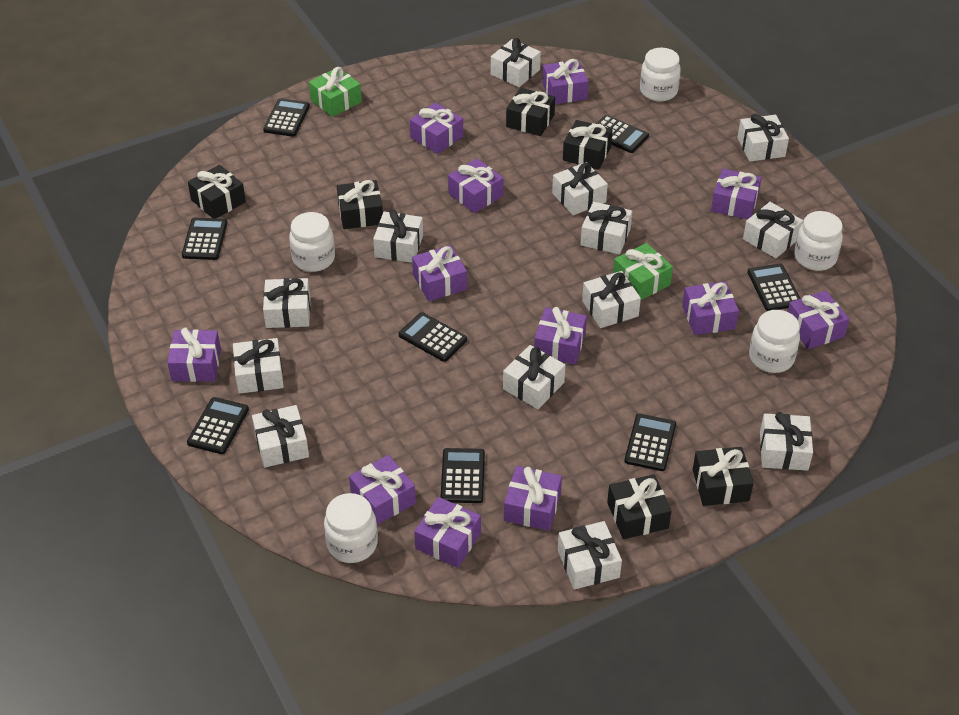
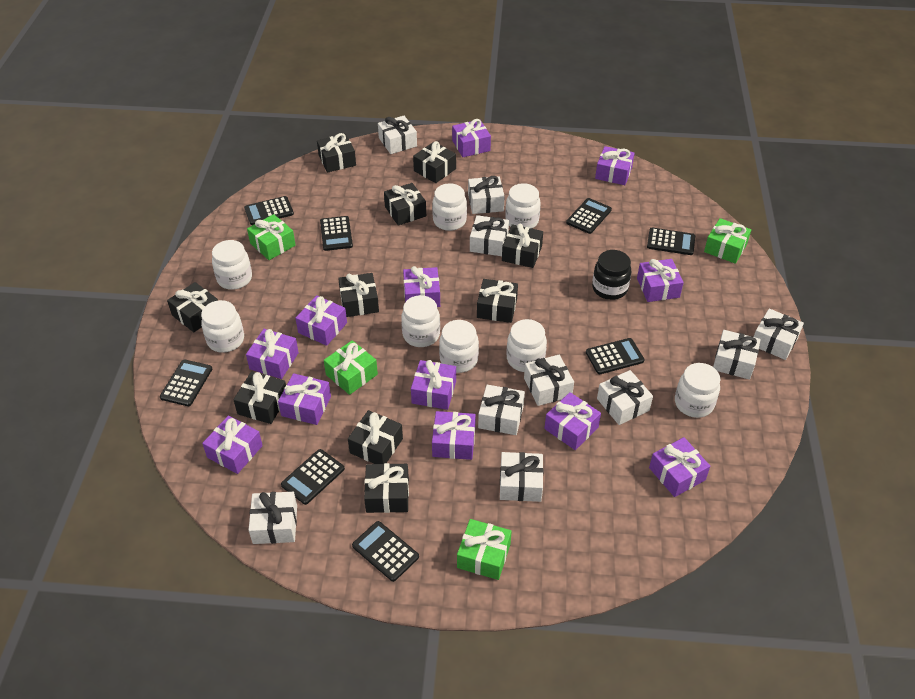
black gift: 6 -> 10
black jar: 0 -> 1
green gift: 2 -> 4
white gift: 13 -> 10
white jar: 5 -> 8

